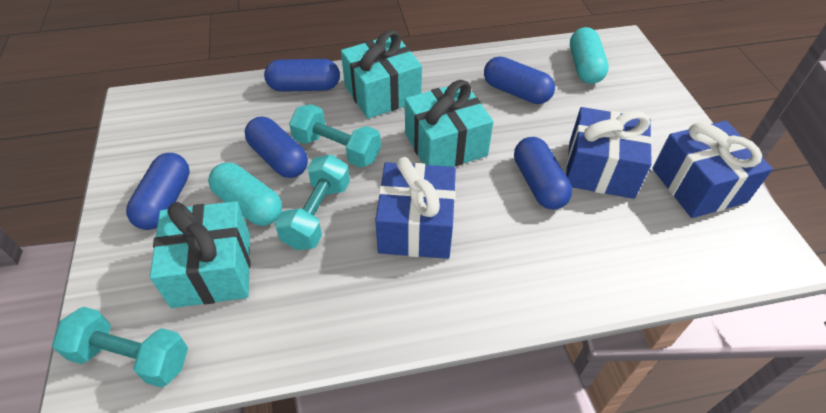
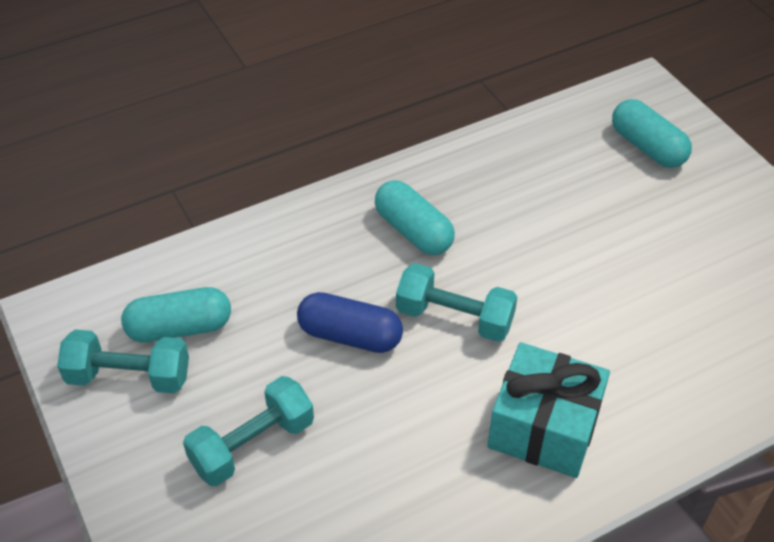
blue capsule: 5 -> 1
blue gift: 3 -> 0
turquoise capsule: 2 -> 3
turquoise gift: 3 -> 1

